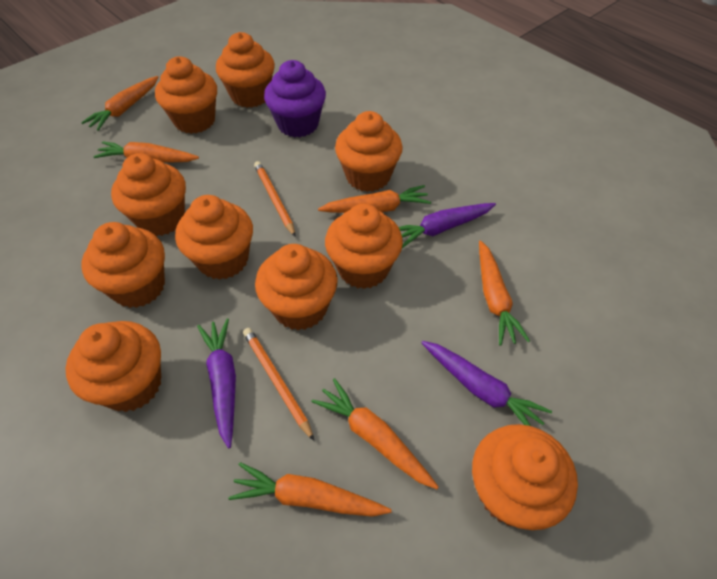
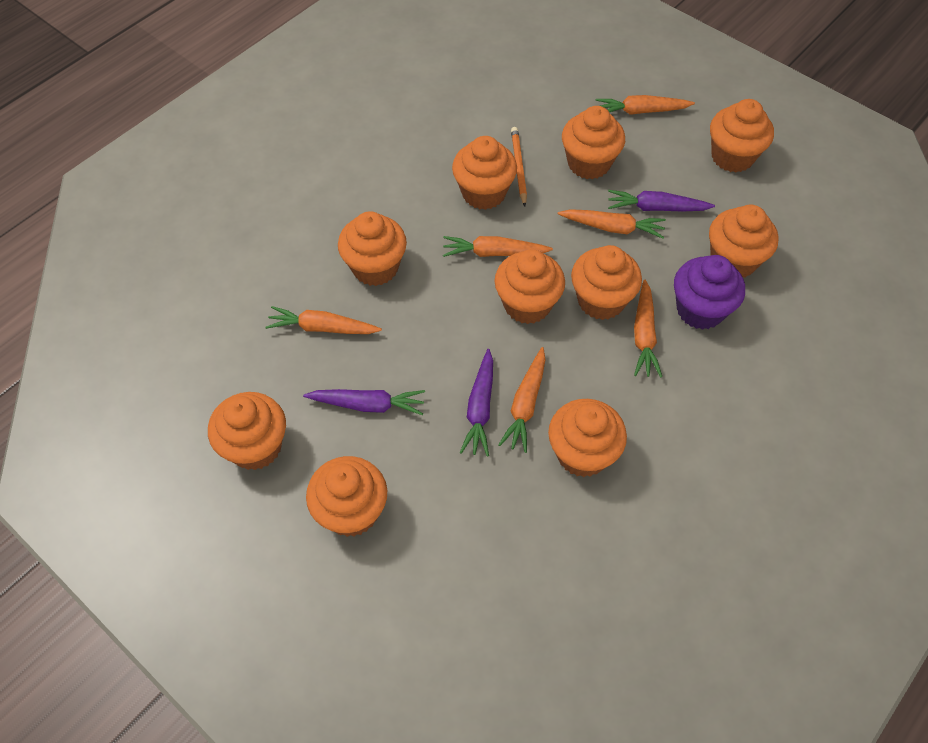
orange pencil: 2 -> 1

